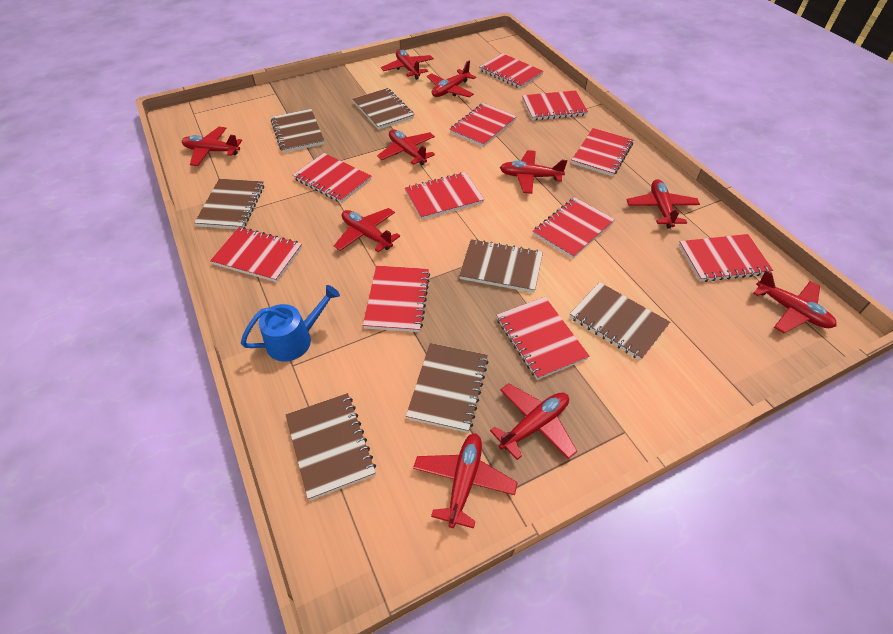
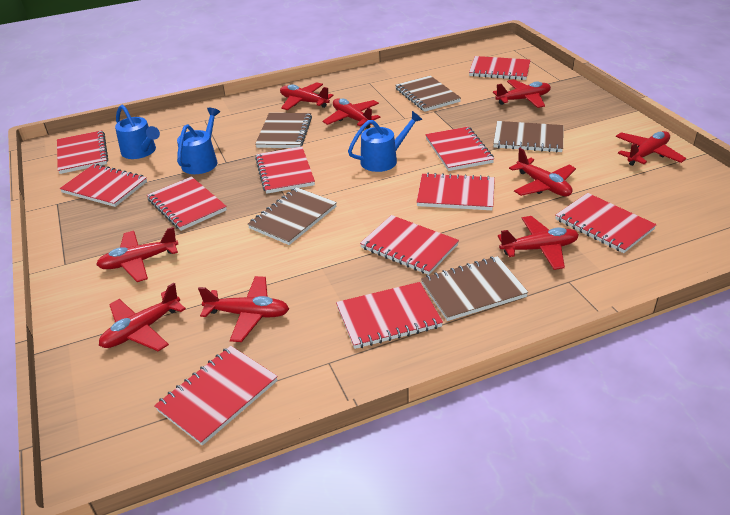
blue watering can: 1 -> 3
brown notebook: 7 -> 5
red plane: 10 -> 9

